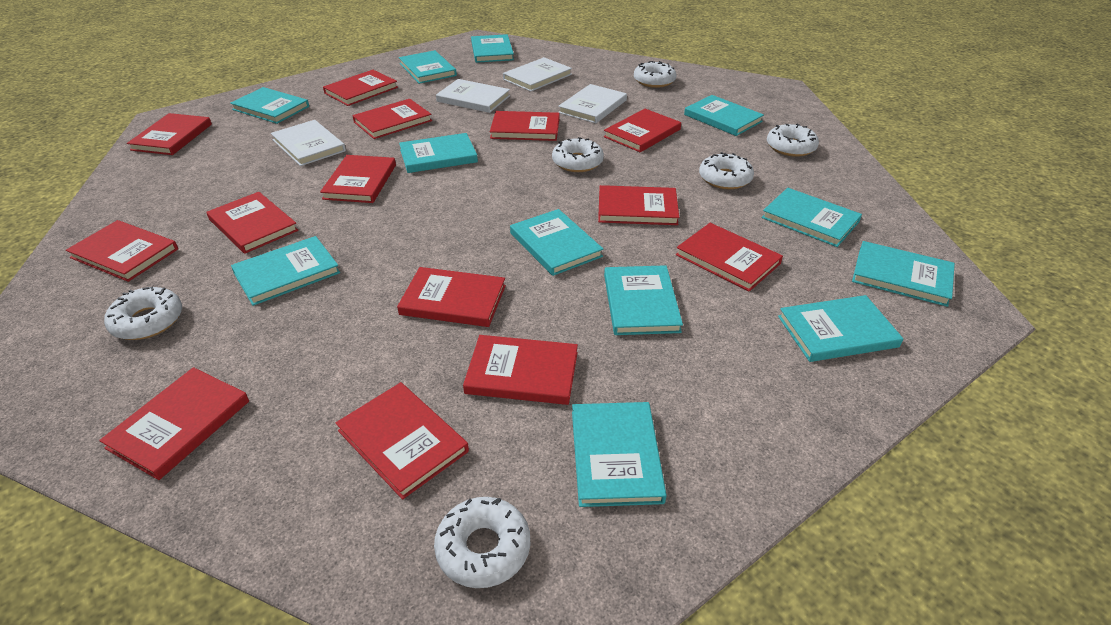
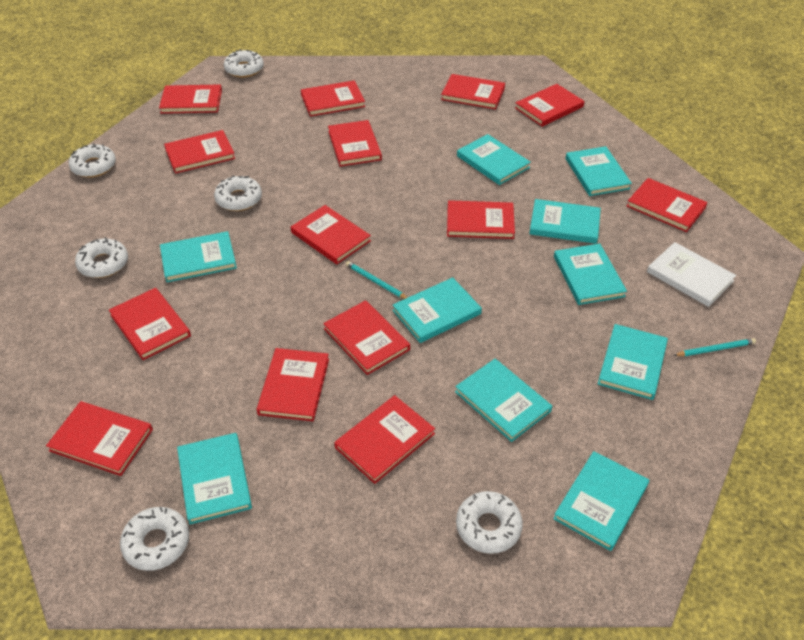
turquoise book: 12 -> 10
turquoise pencil: 0 -> 2
white book: 4 -> 1

